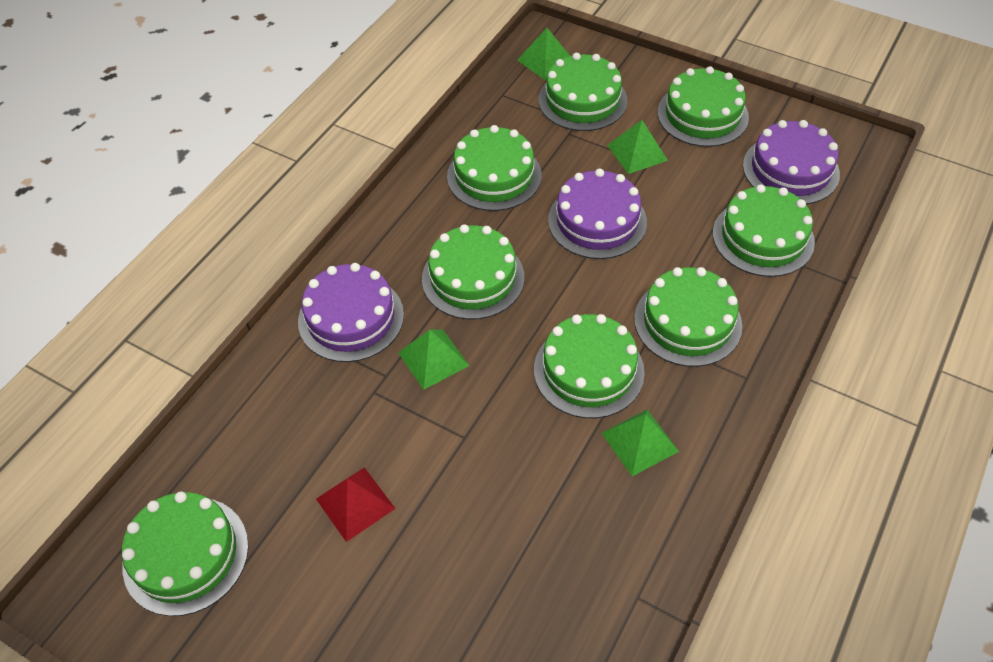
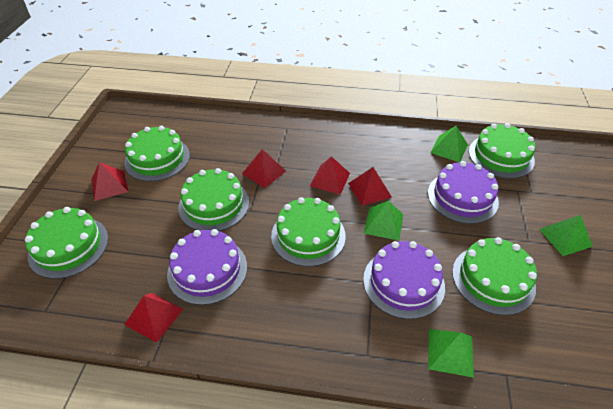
green cake: 8 -> 6
red pyramid: 1 -> 5

